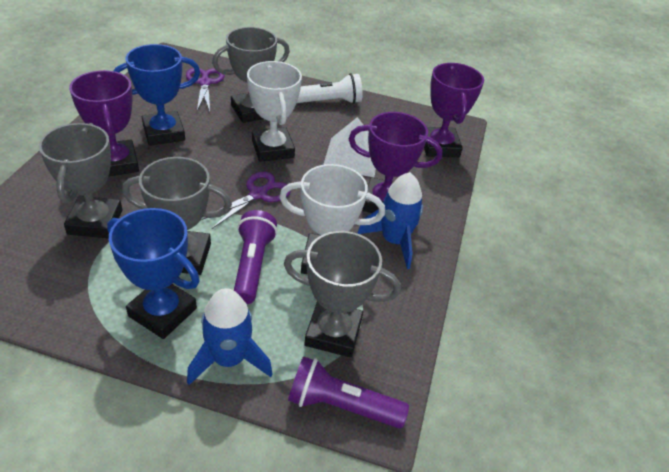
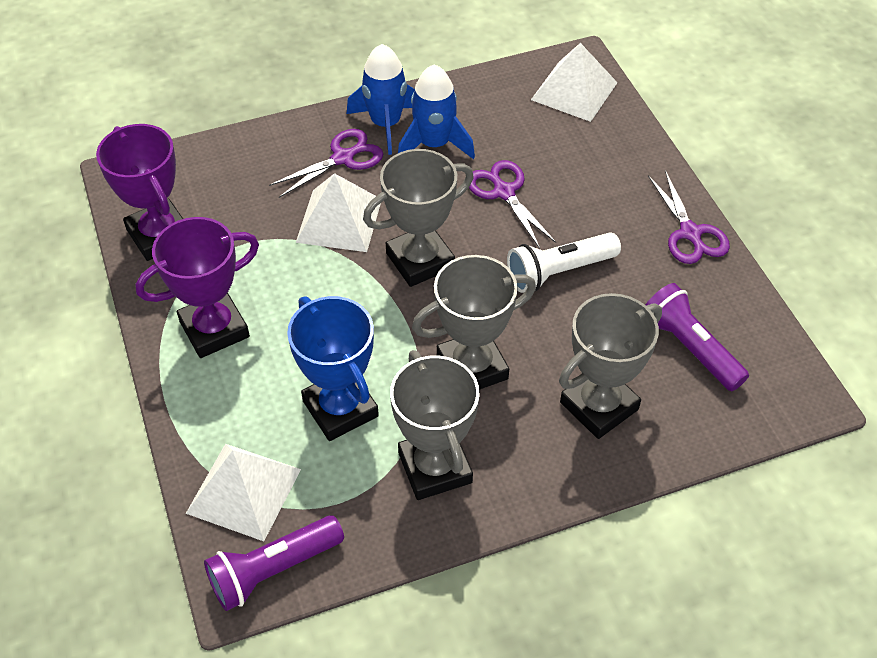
blue trophy: 2 -> 1
purple scissors: 2 -> 3
purple trophy: 3 -> 2
white pyramid: 1 -> 3
white trophy: 2 -> 0

